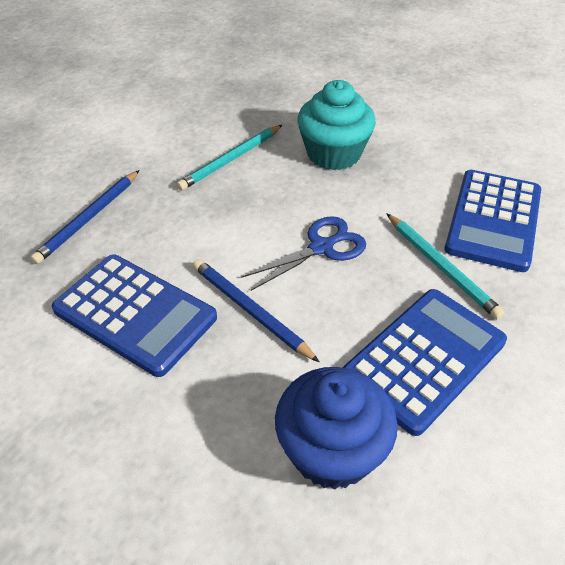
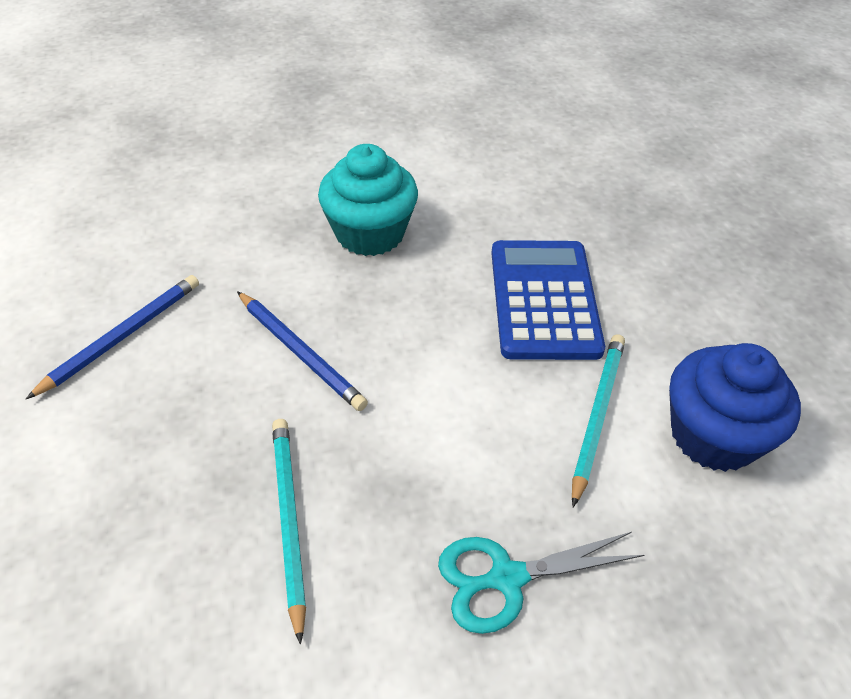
blue calculator: 3 -> 1
blue scissors: 1 -> 0
turquoise scissors: 0 -> 1

